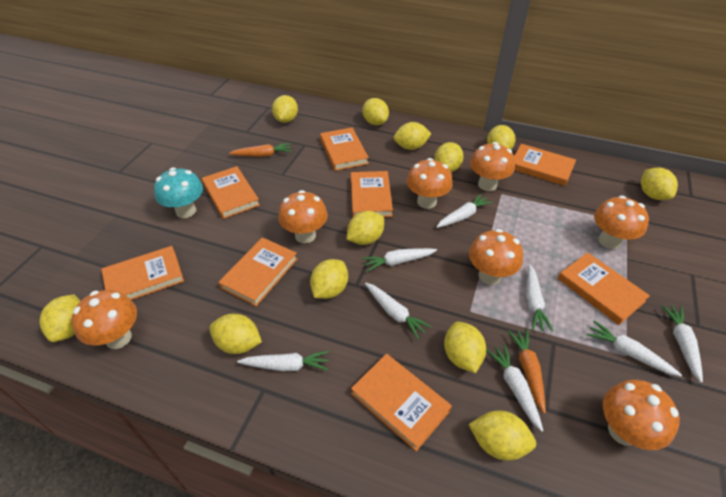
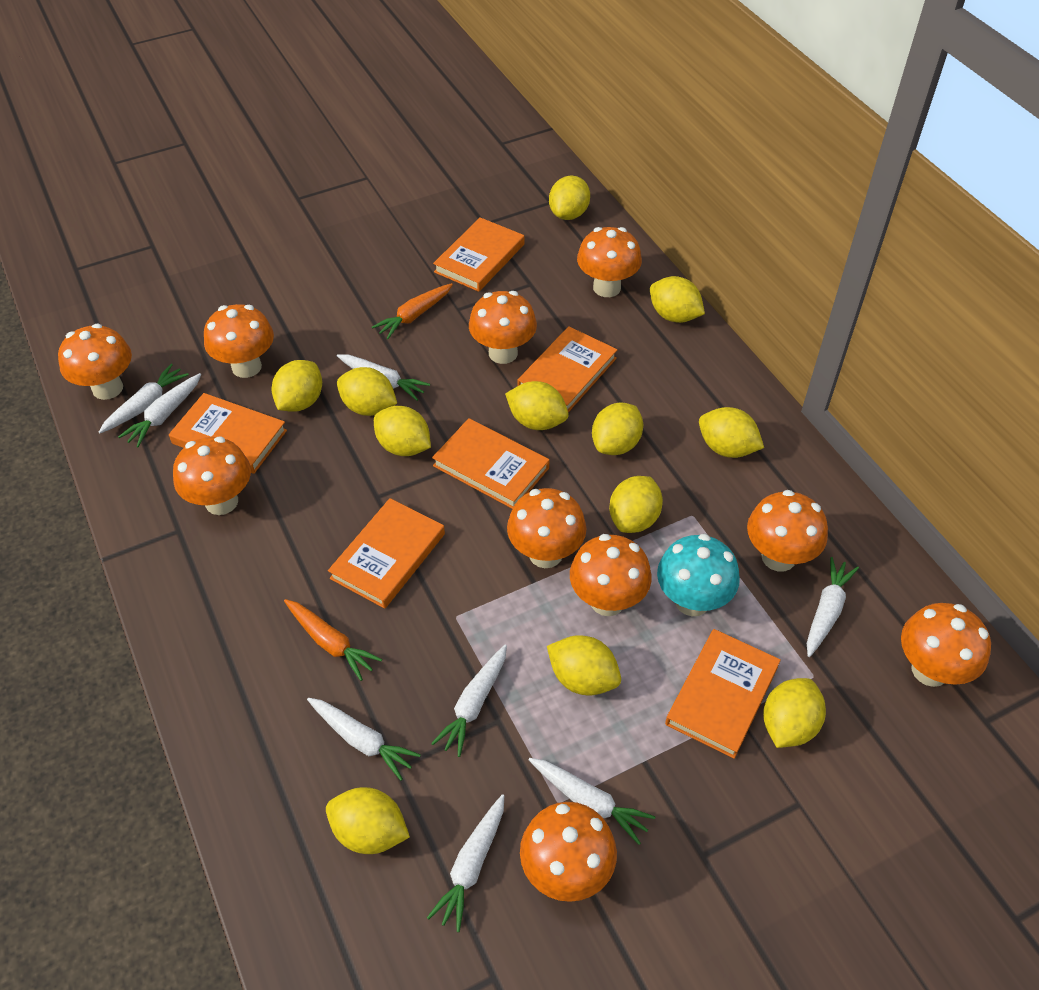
orange book: 8 -> 6
orange mushroom: 7 -> 10

